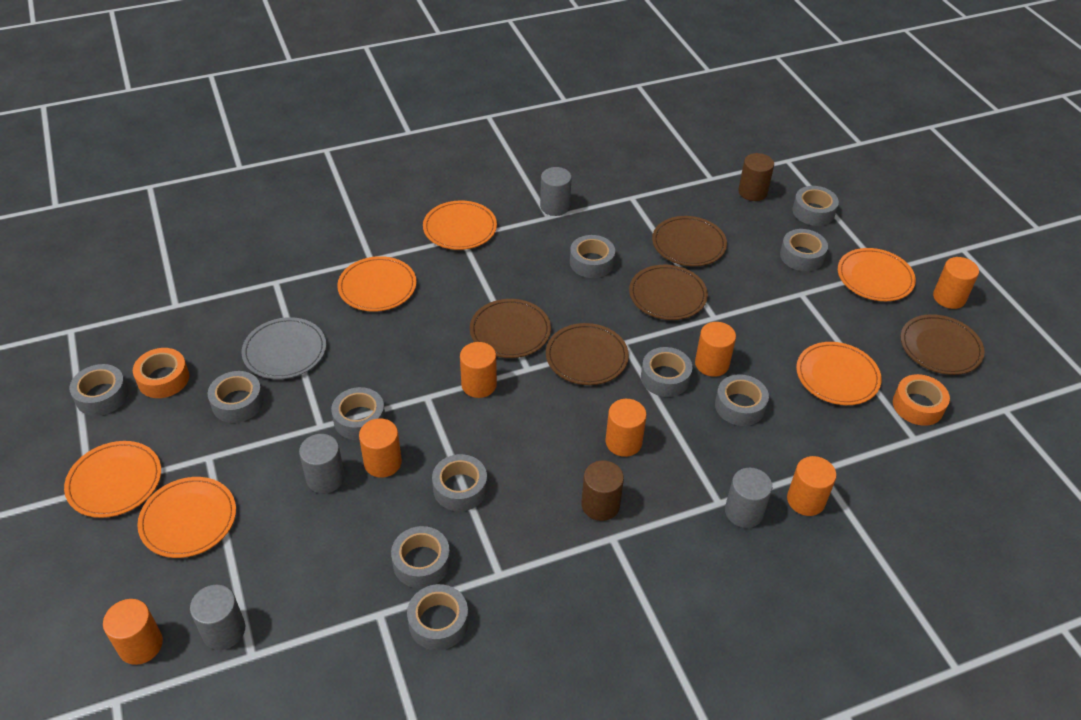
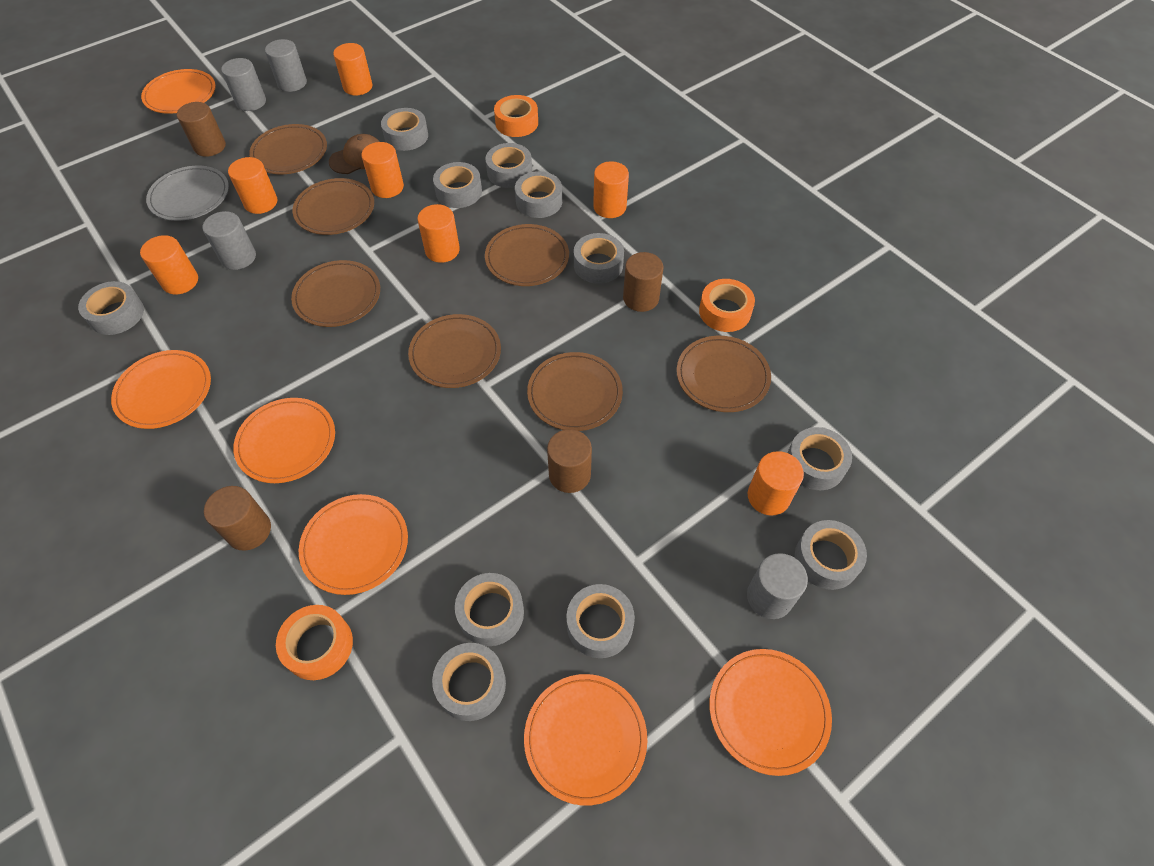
brown cap: 0 -> 1
brown cylinder: 2 -> 4
brown plate: 5 -> 7
orange tape: 2 -> 3

